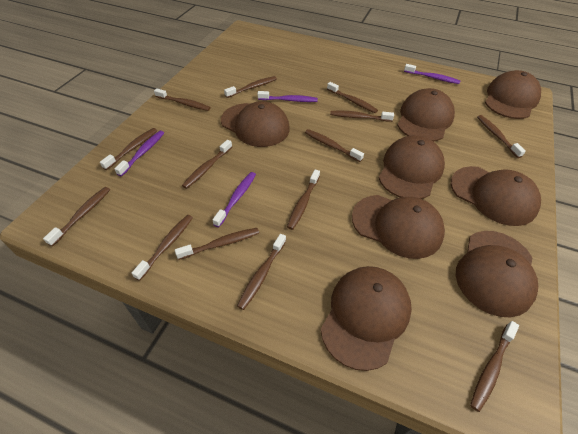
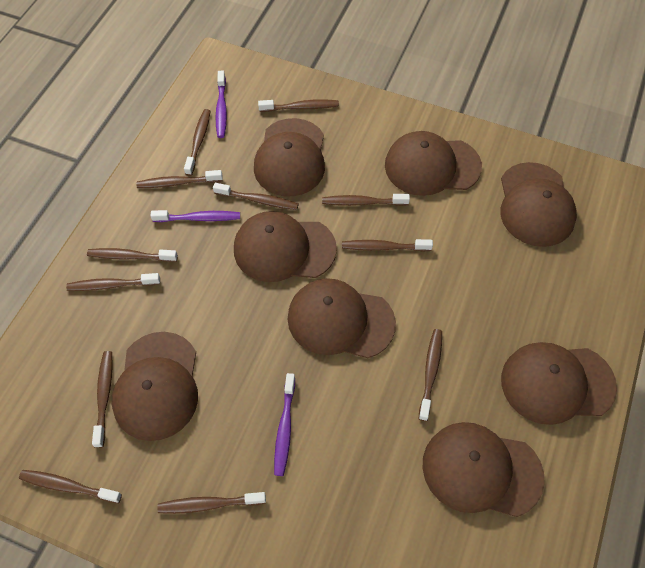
brown toothbrush: 14 -> 12
purple toothbrush: 4 -> 3

